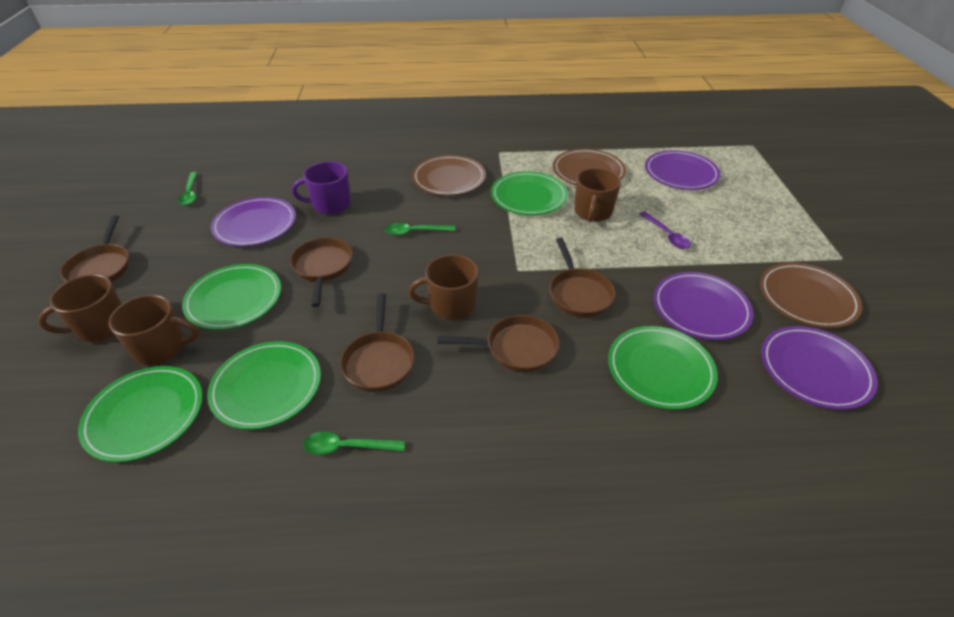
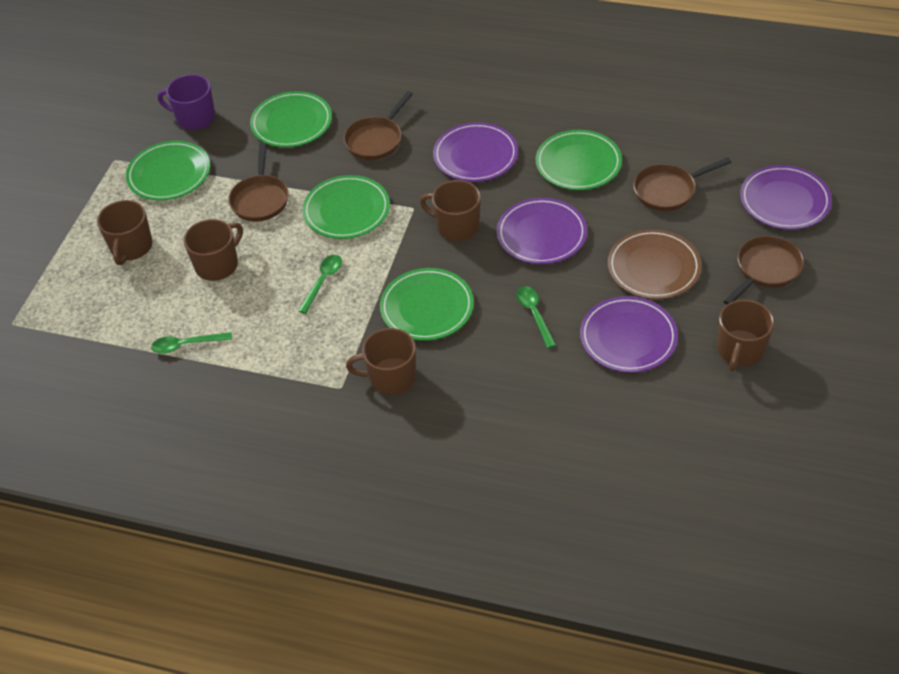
brown mug: 4 -> 5
brown pan: 5 -> 4
brown plate: 3 -> 1
purple spoon: 1 -> 0

